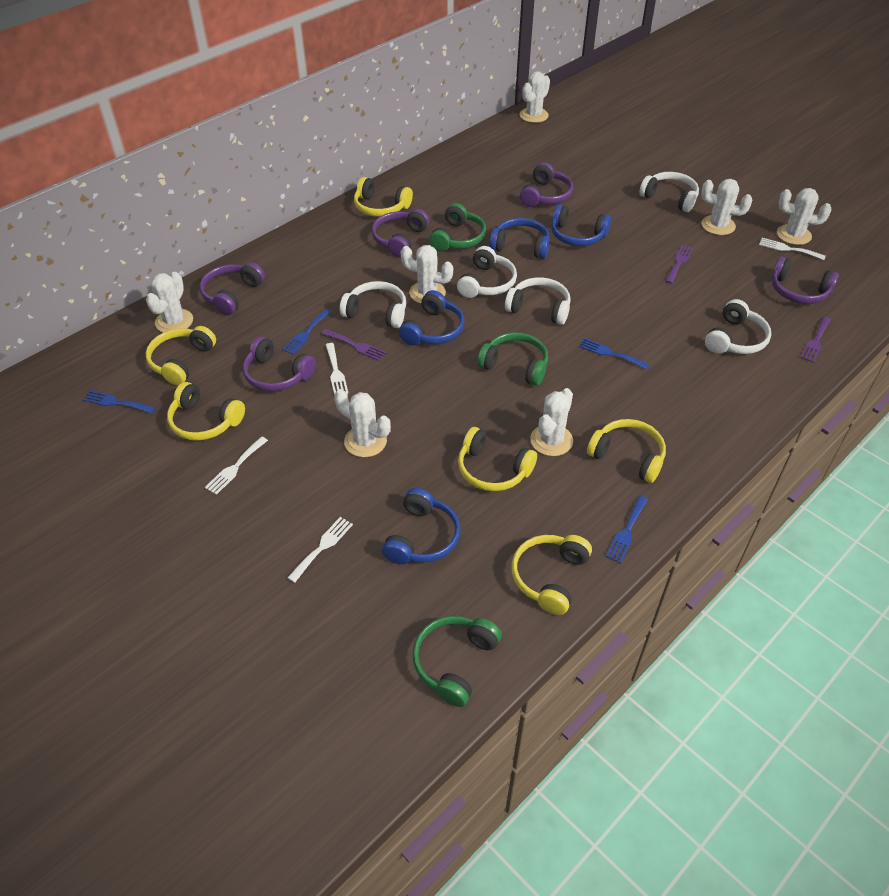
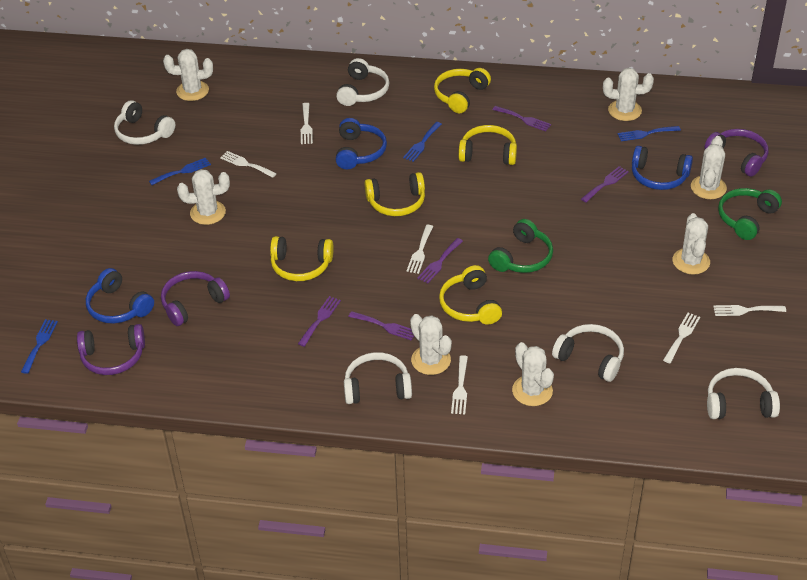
blue headphones: 4 -> 3
green headphones: 3 -> 2
purple fork: 3 -> 5
purple headphones: 5 -> 3
white fork: 4 -> 6
yellow headphones: 6 -> 5

